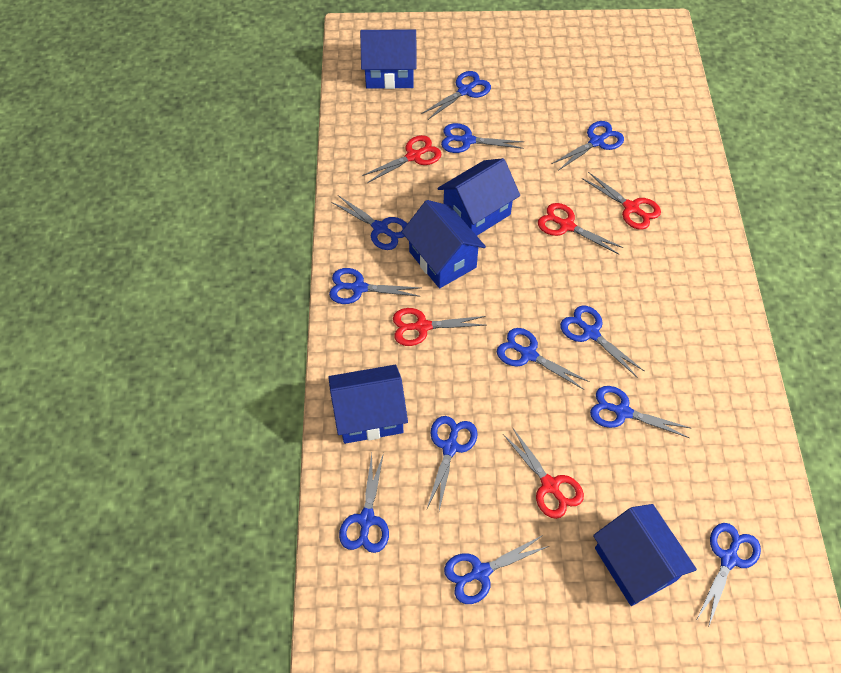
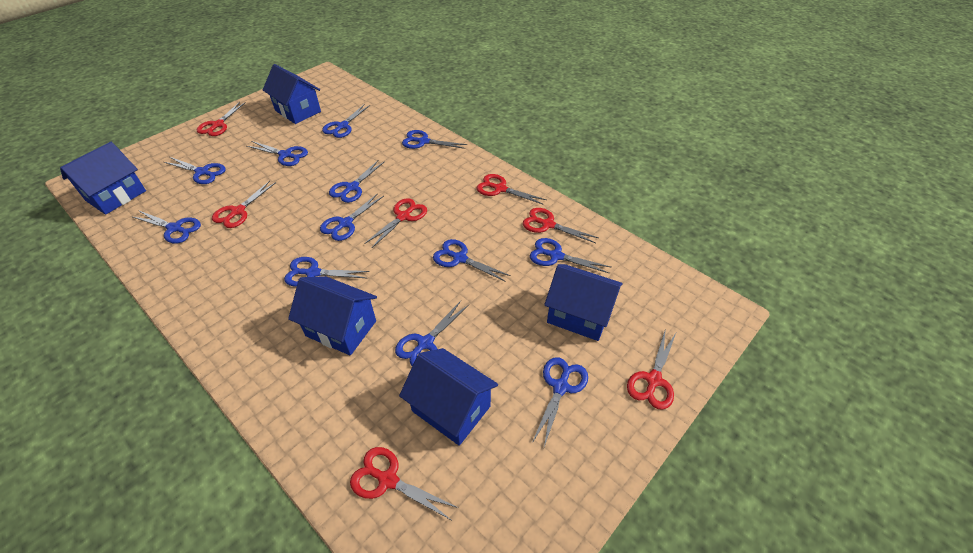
red scissors: 5 -> 7

